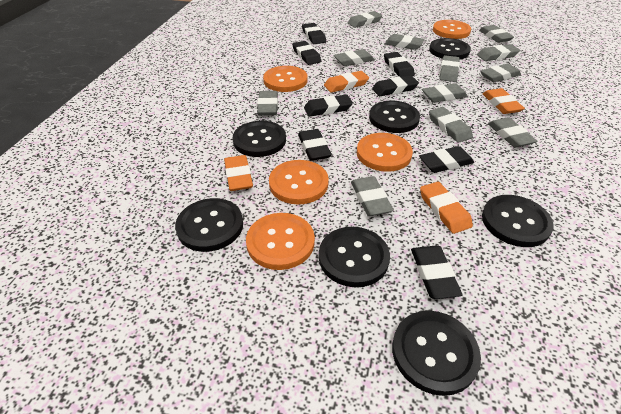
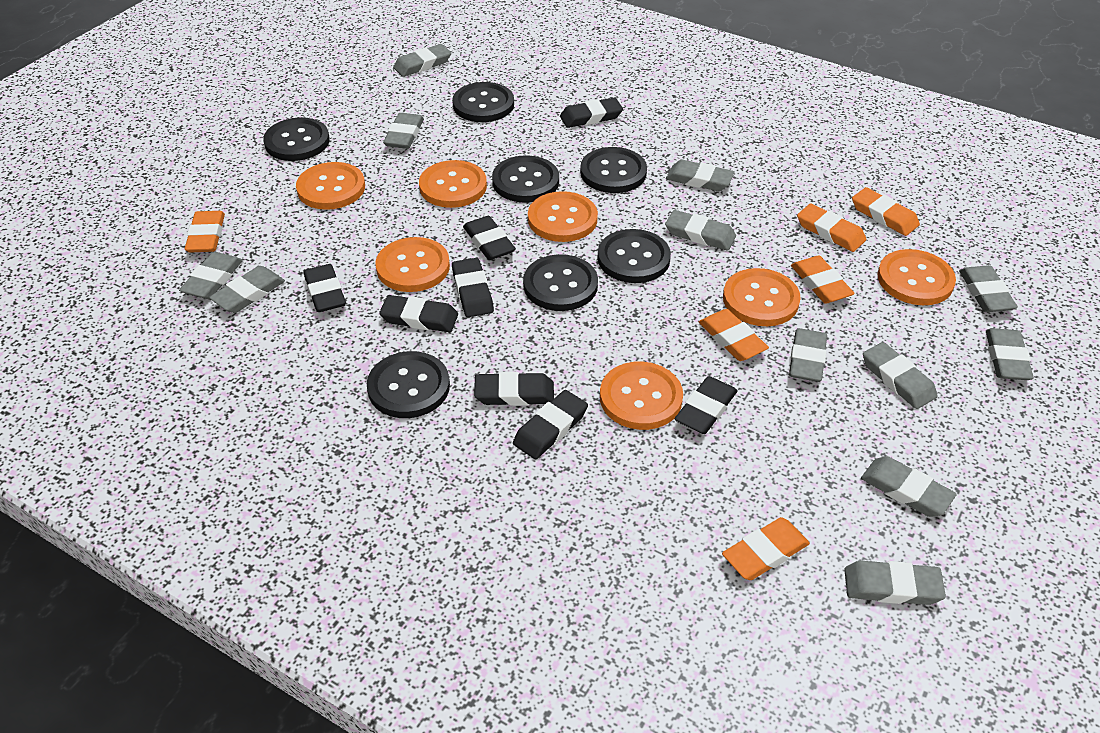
orange button: 5 -> 7
orange eraser: 4 -> 6

